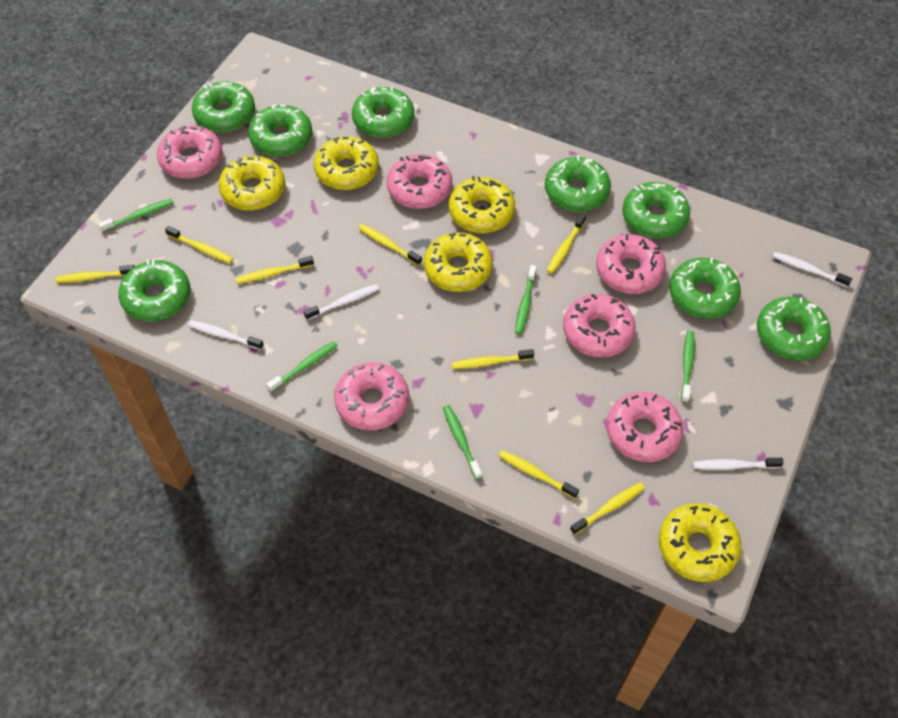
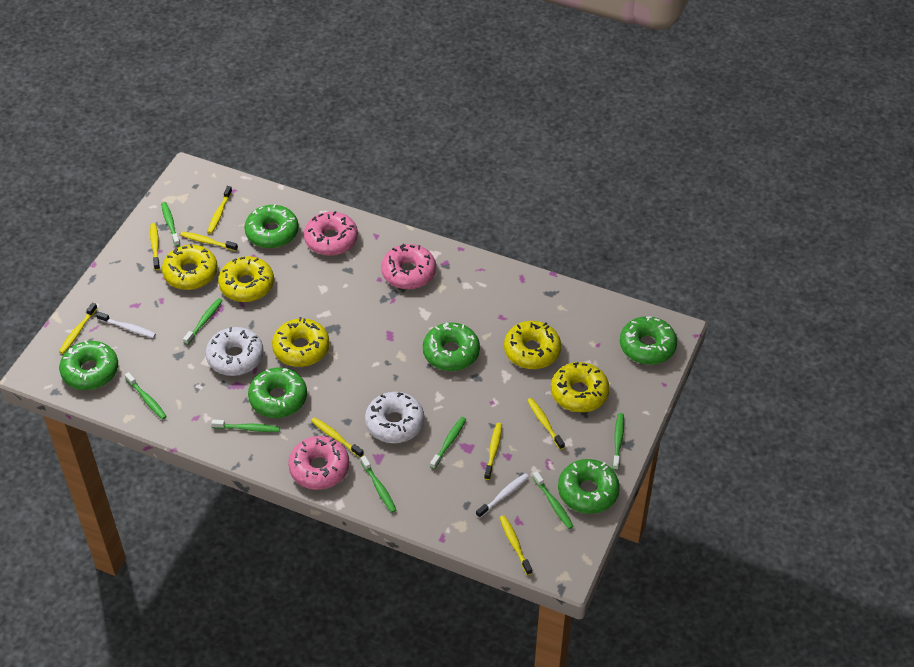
green donut: 8 -> 6
green toothbrush: 5 -> 8
pink donut: 6 -> 3
white donut: 0 -> 2
white toothbrush: 4 -> 2

